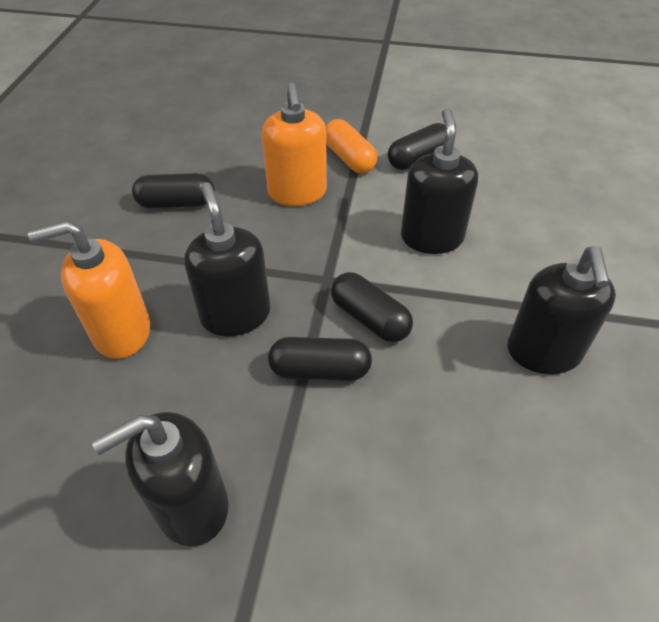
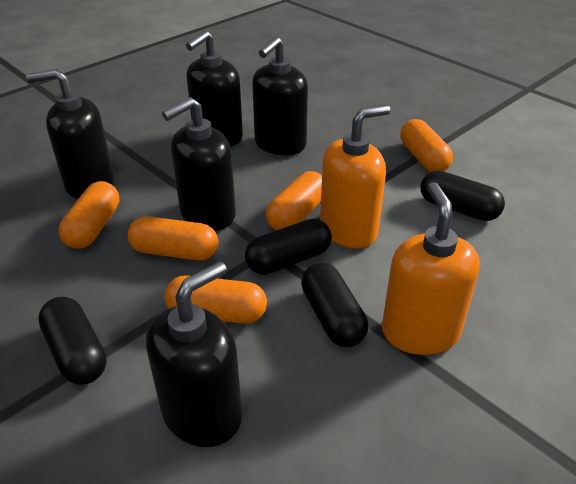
black soap dispenser: 4 -> 5
orange capsule: 1 -> 5

